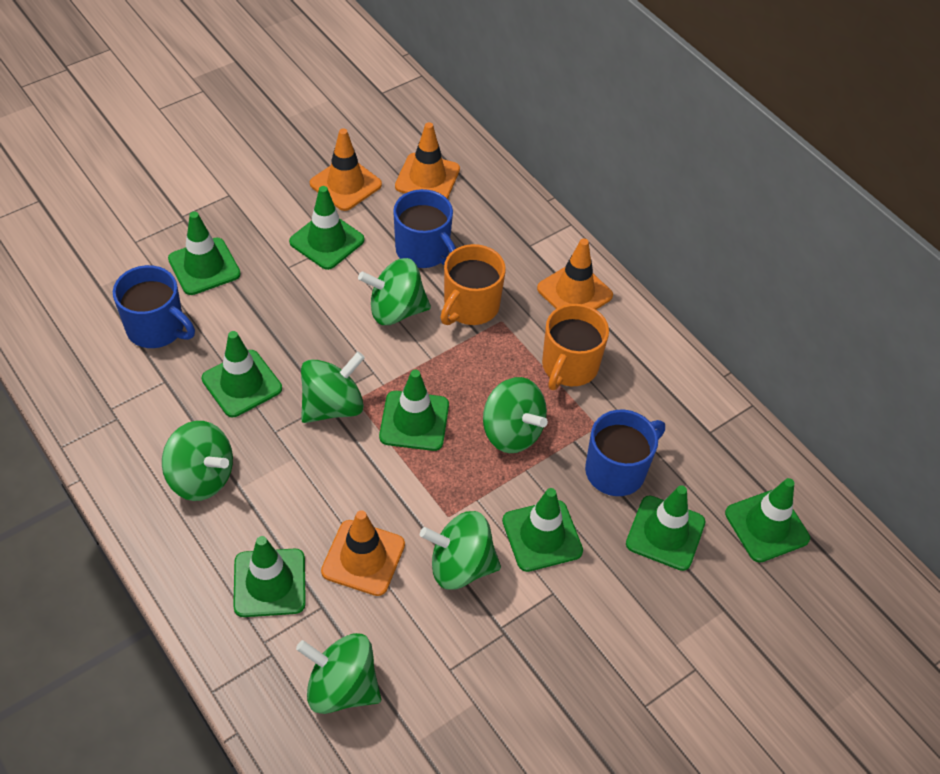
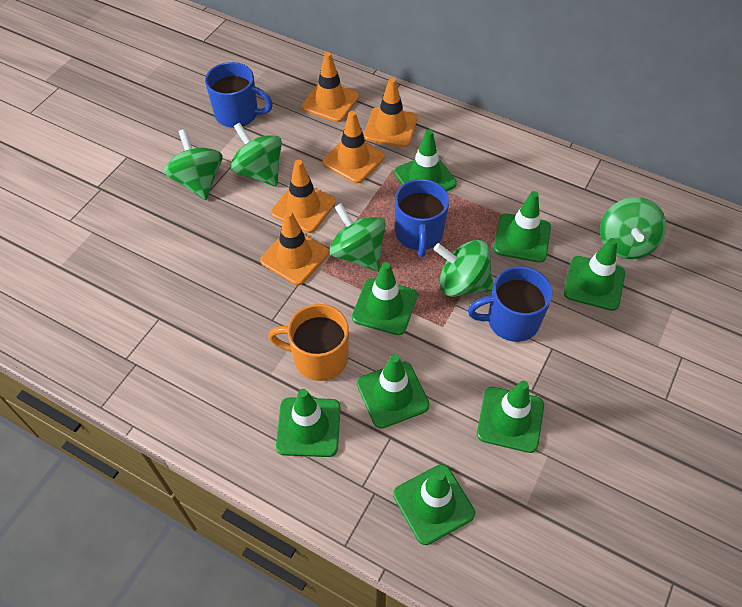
green spinning top: 6 -> 5
orange mug: 2 -> 1
orange traffic cone: 4 -> 5

